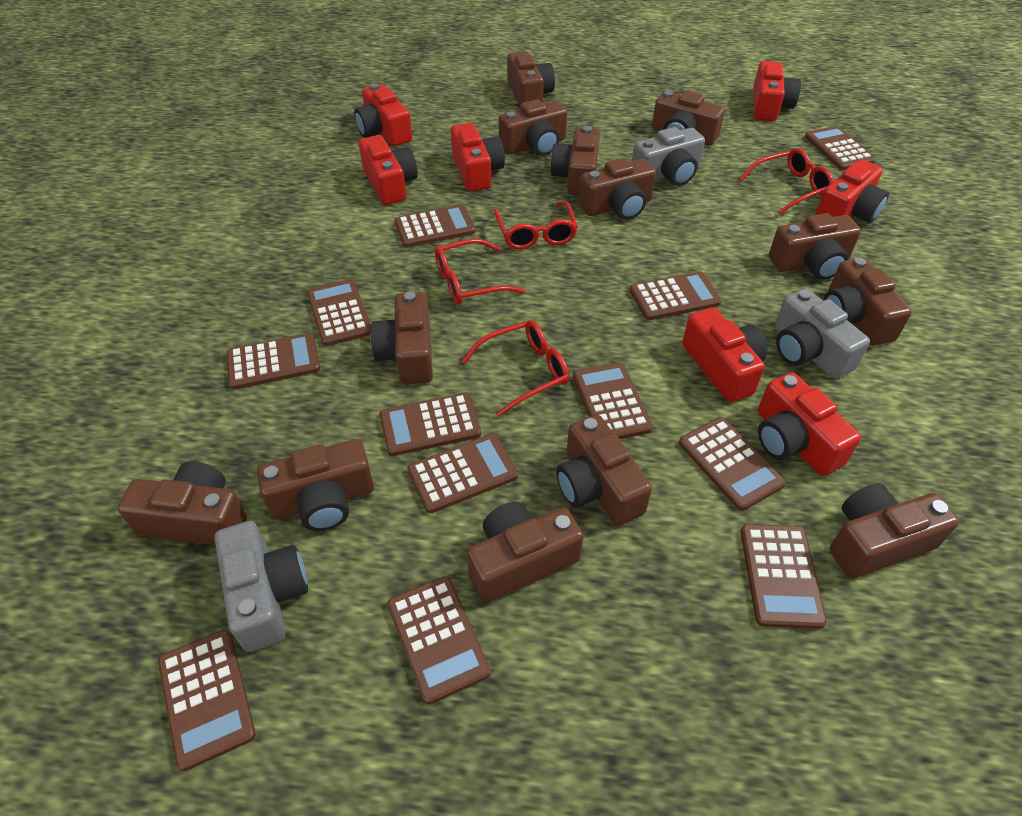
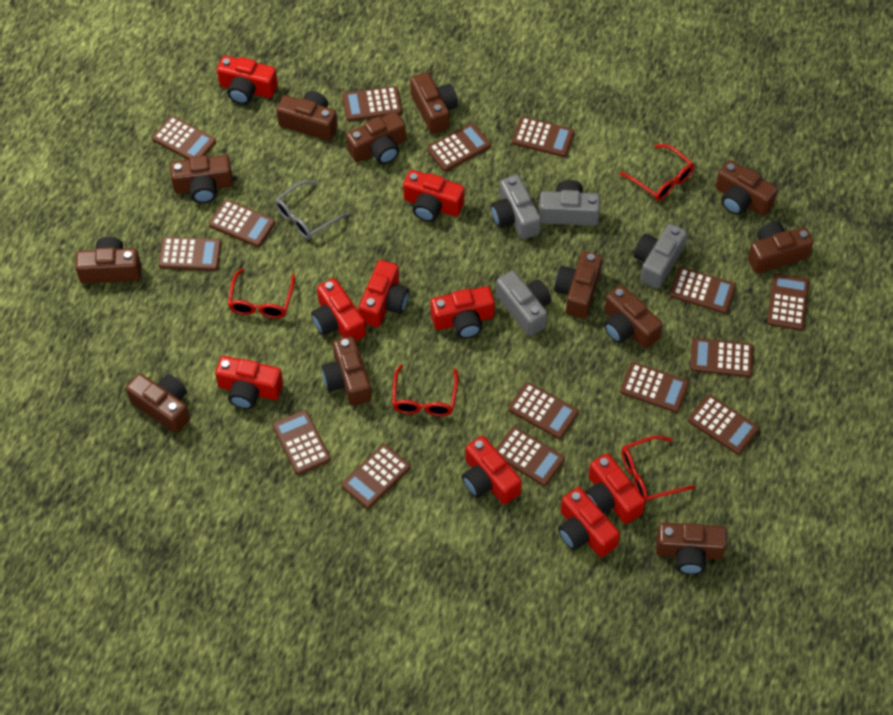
brown calculator: 12 -> 15
brown camera: 13 -> 12
grey camera: 3 -> 4
grey glasses: 0 -> 1
red camera: 7 -> 9

